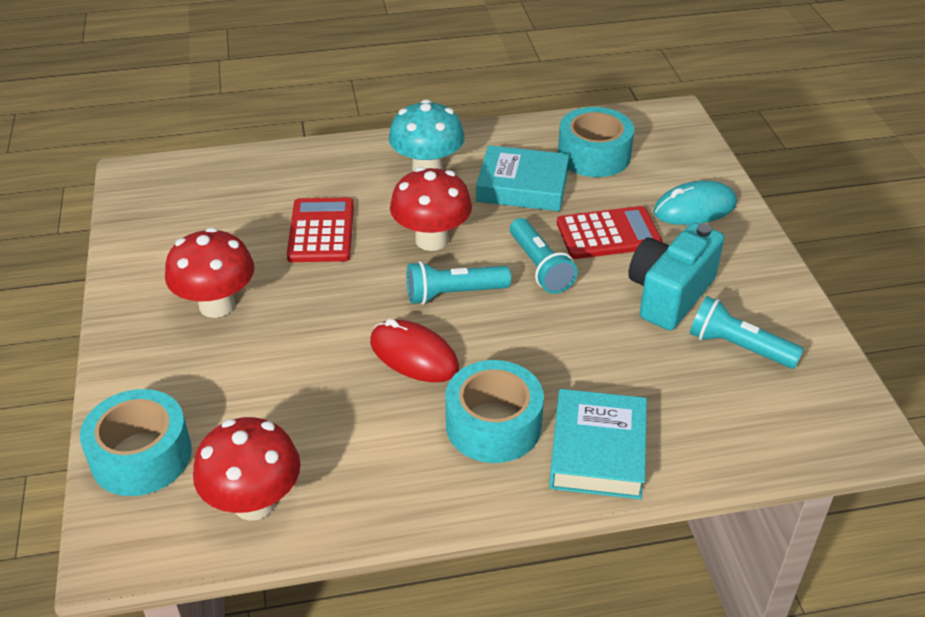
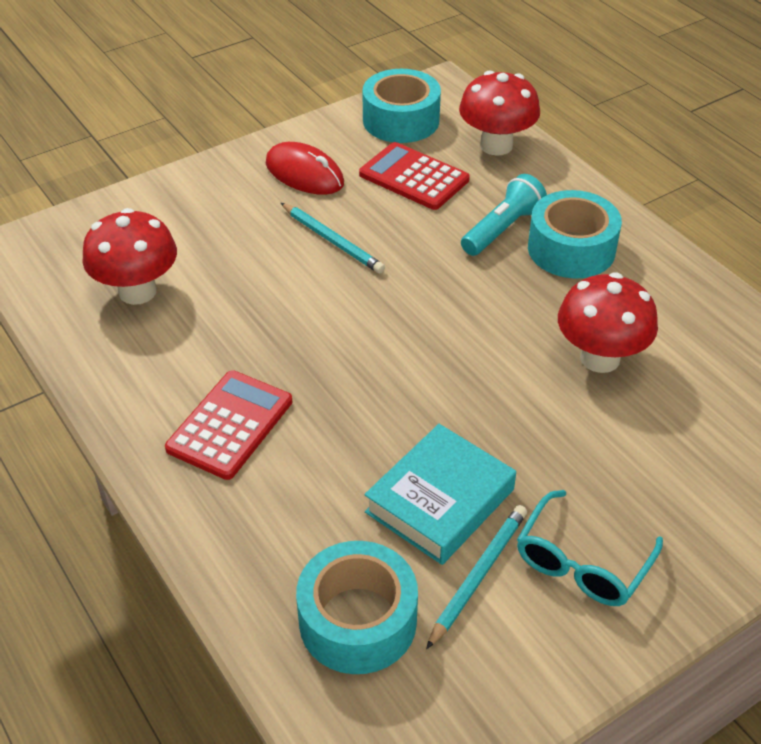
turquoise book: 2 -> 1
turquoise camera: 1 -> 0
turquoise flashlight: 3 -> 1
turquoise glasses: 0 -> 1
turquoise mouse: 1 -> 0
turquoise mushroom: 1 -> 0
turquoise pencil: 0 -> 2

